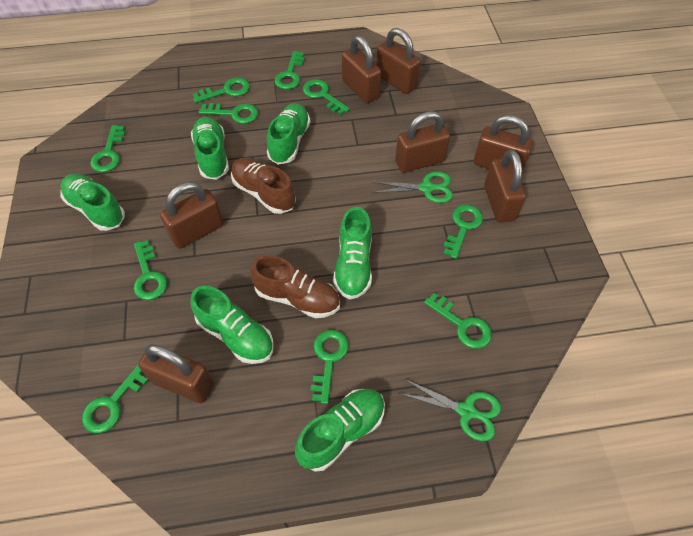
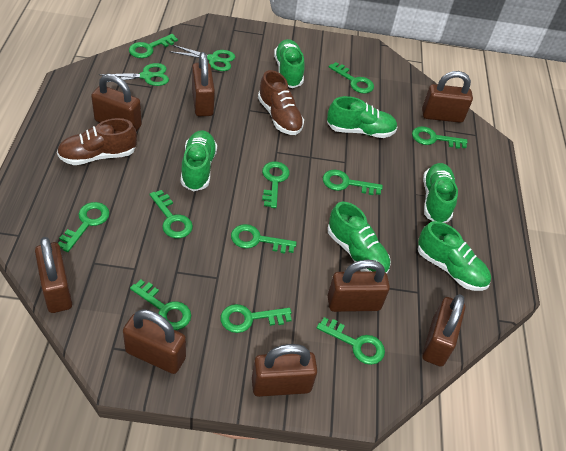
brown padlock: 7 -> 8
green key: 10 -> 11

